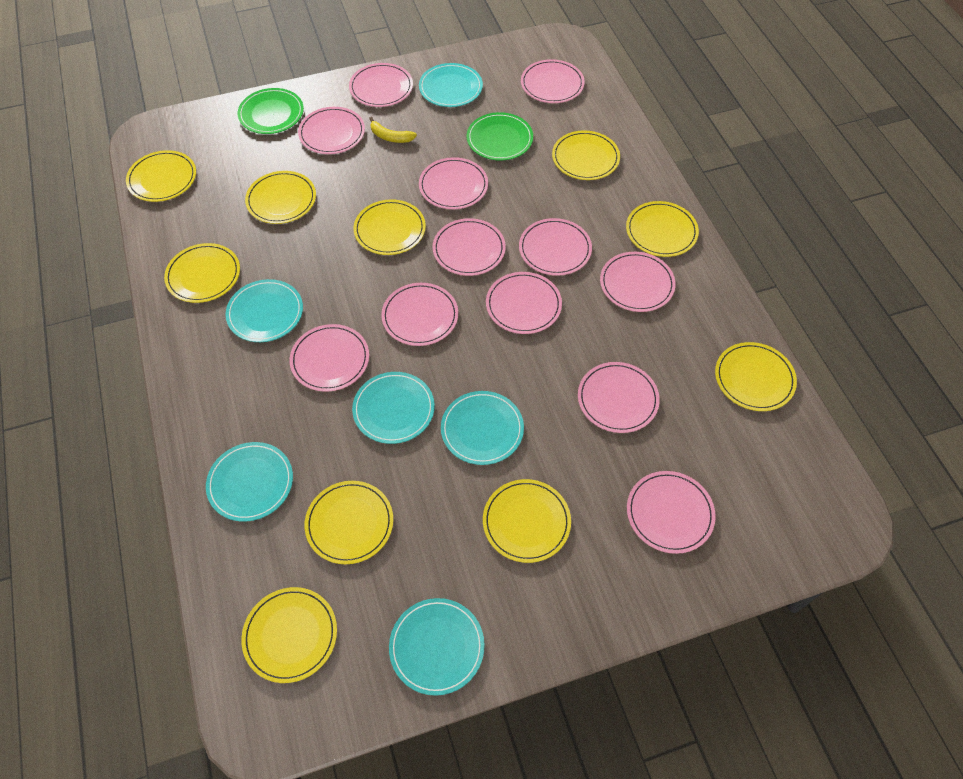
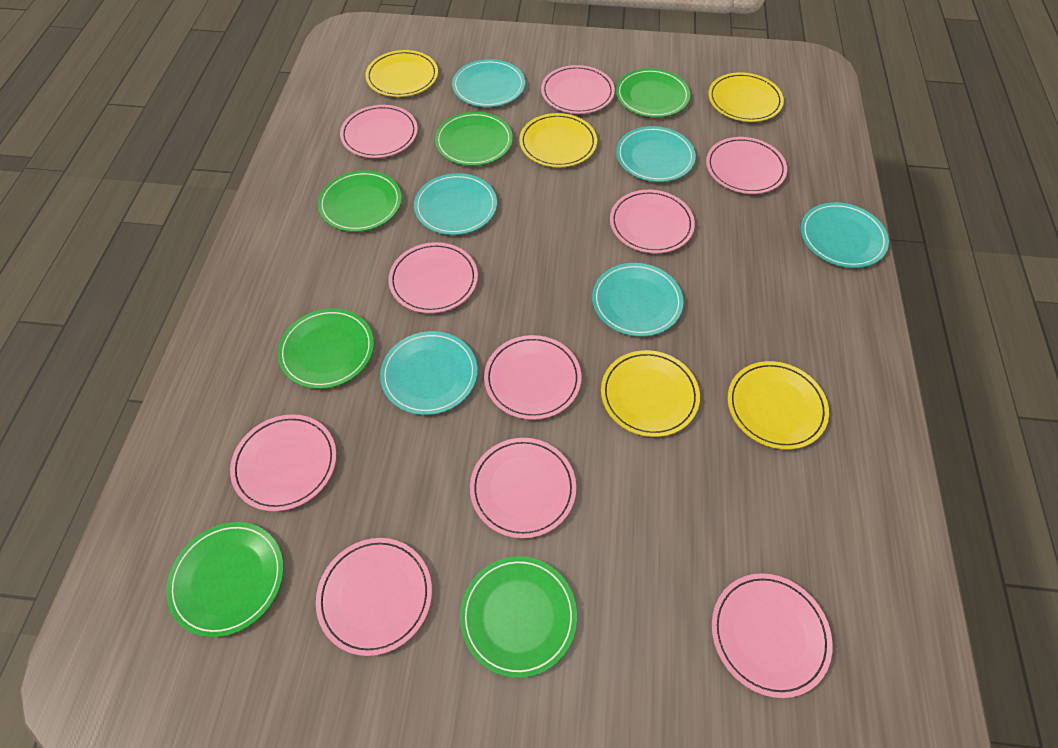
green plate: 2 -> 6
pink plate: 12 -> 10
yellow banana: 1 -> 0
yellow plate: 10 -> 5

